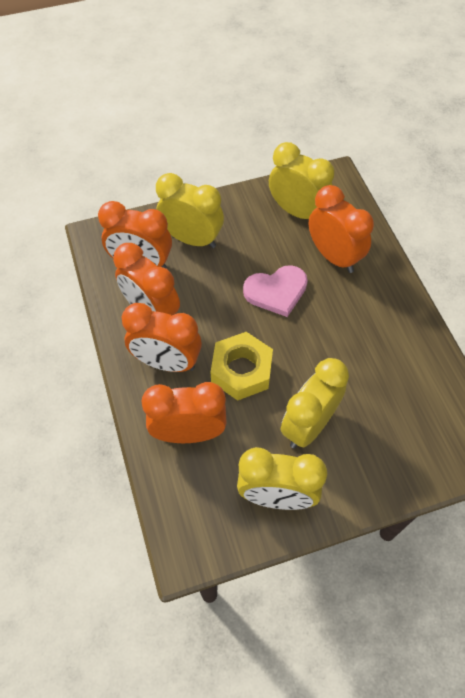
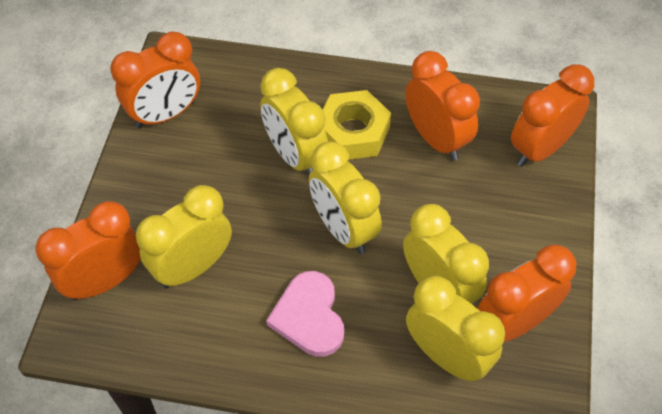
yellow clock: 4 -> 5

